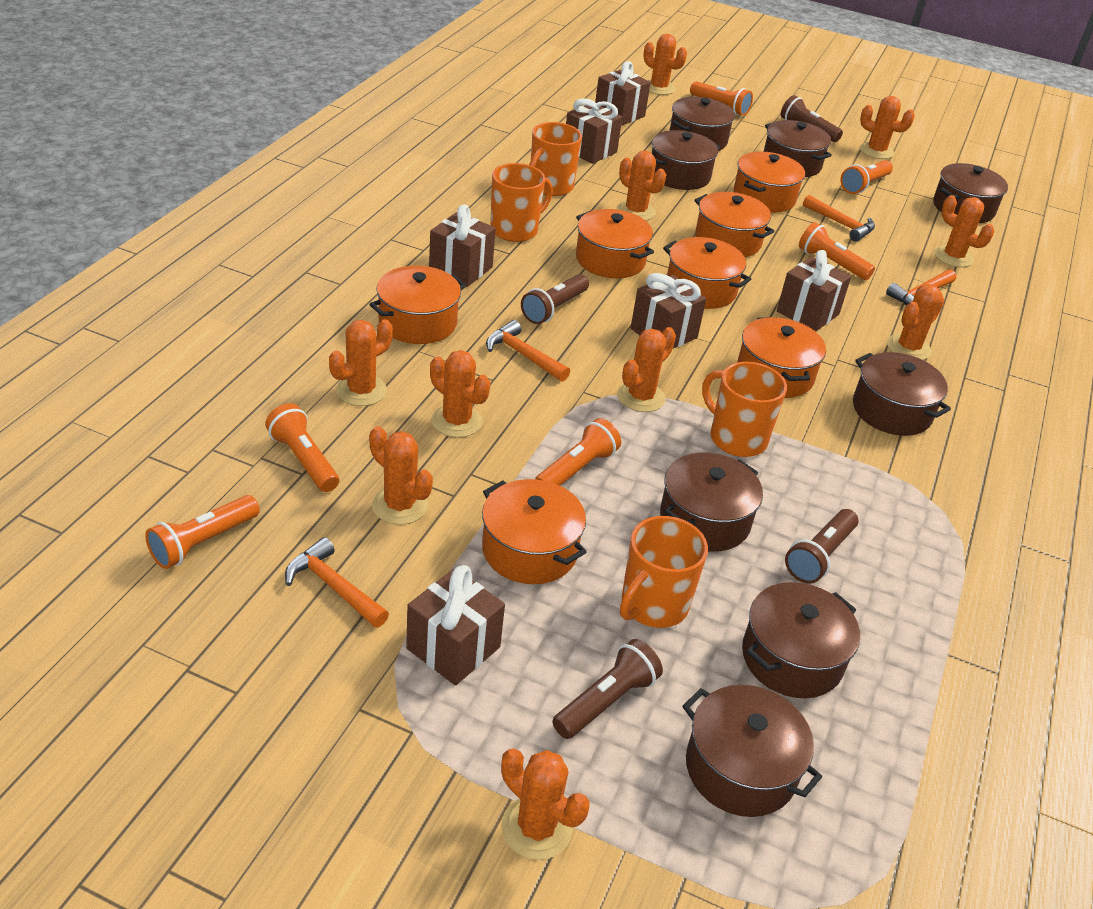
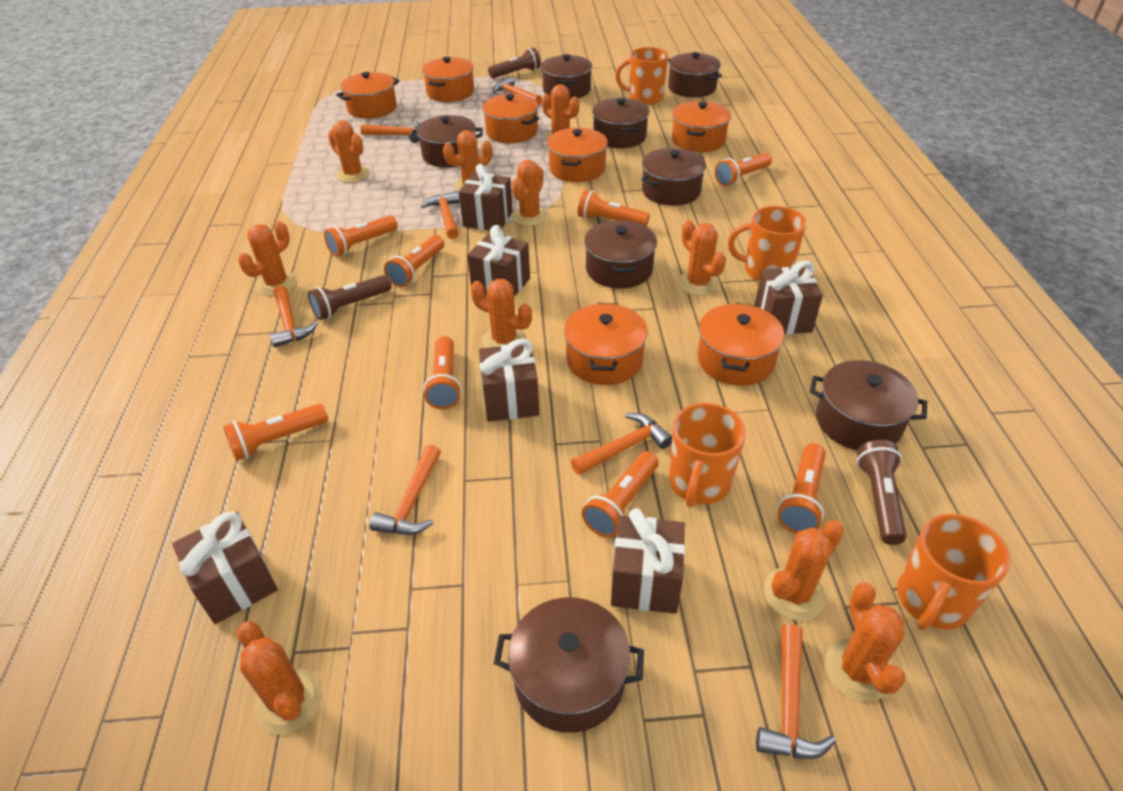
brown flashlight: 4 -> 3
orange flashlight: 6 -> 8
orange hammer: 4 -> 7

